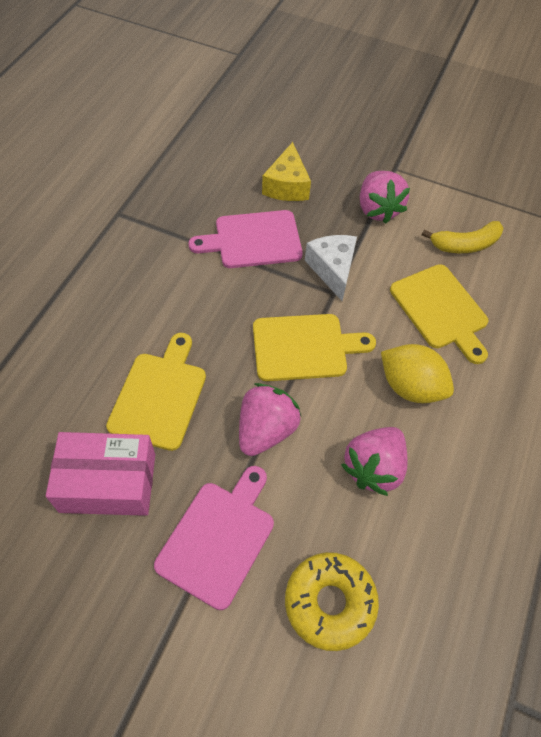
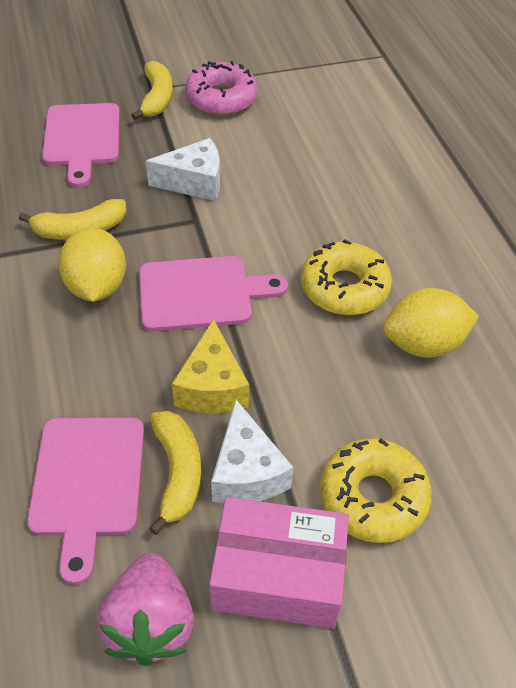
pink cutting board: 2 -> 3
pink donut: 0 -> 1
pink strawberry: 3 -> 1
white cheese: 1 -> 2
yellow banana: 1 -> 3
yellow cutting board: 3 -> 0
yellow donut: 1 -> 2
yellow lemon: 1 -> 2

